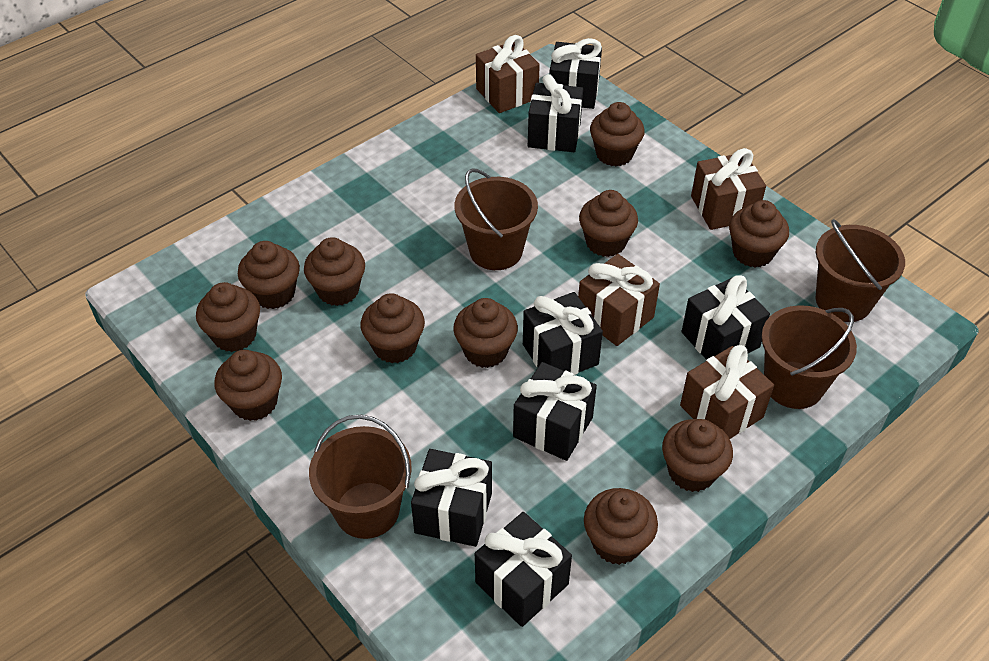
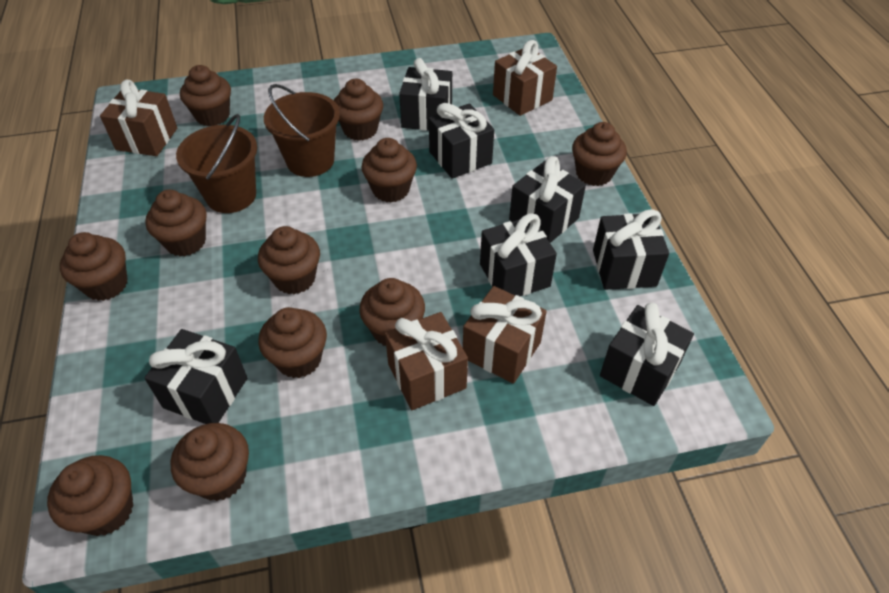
brown bucket: 4 -> 2

